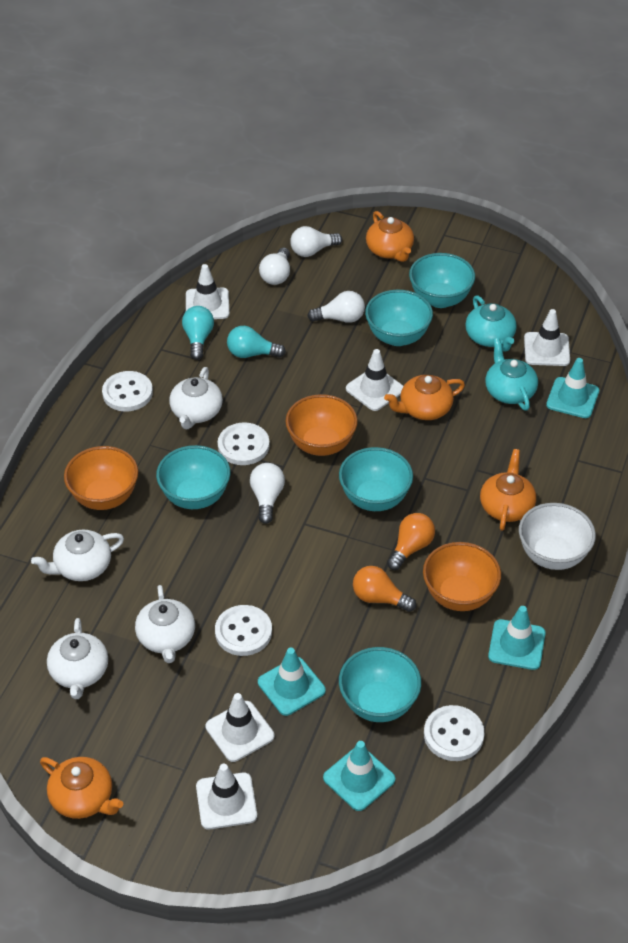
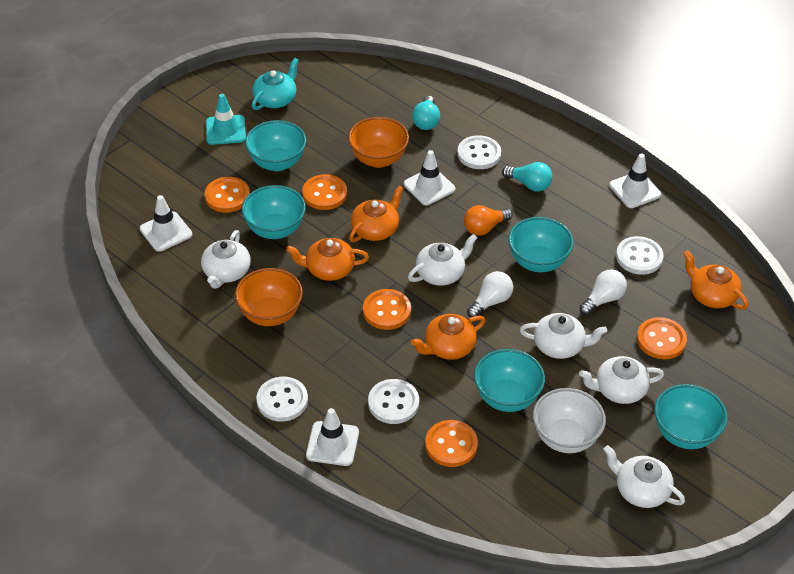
orange bowl: 3 -> 2
orange button: 0 -> 5
orange light bulb: 2 -> 1
turquoise teapot: 2 -> 1
turquoise traffic cone: 4 -> 1
white light bulb: 4 -> 2
white teapot: 4 -> 5
white traffic cone: 5 -> 4

